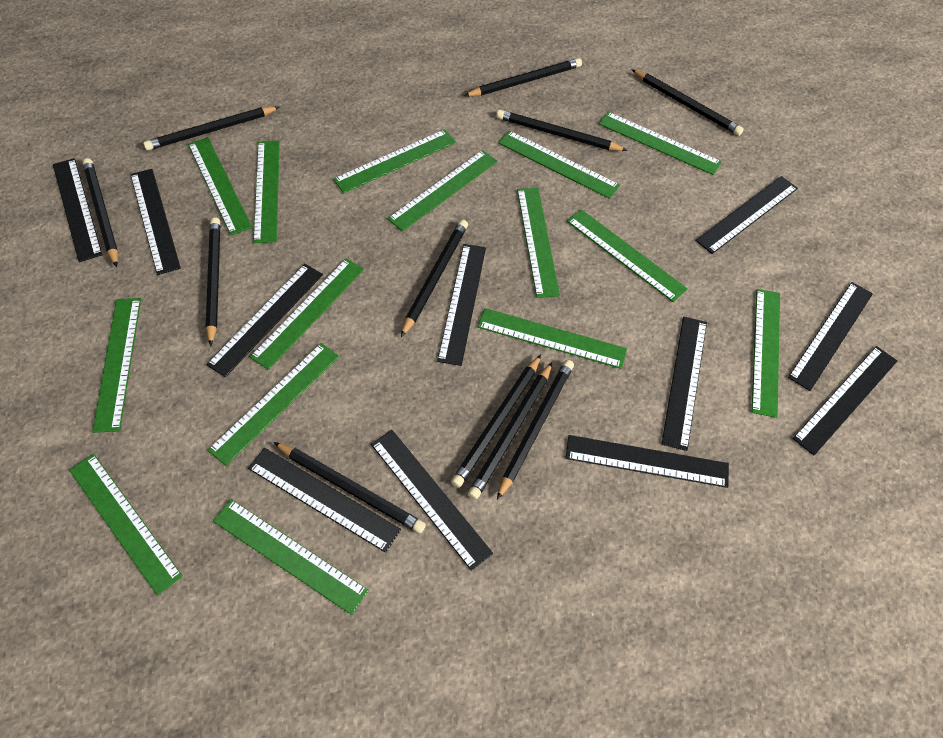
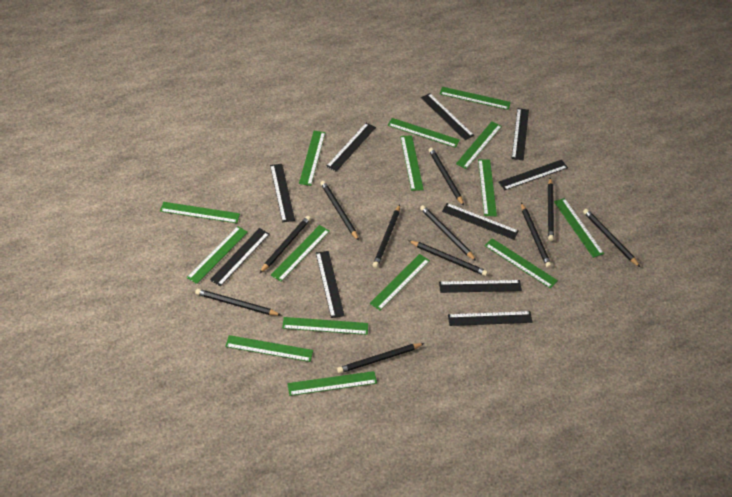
black ruler: 11 -> 10

